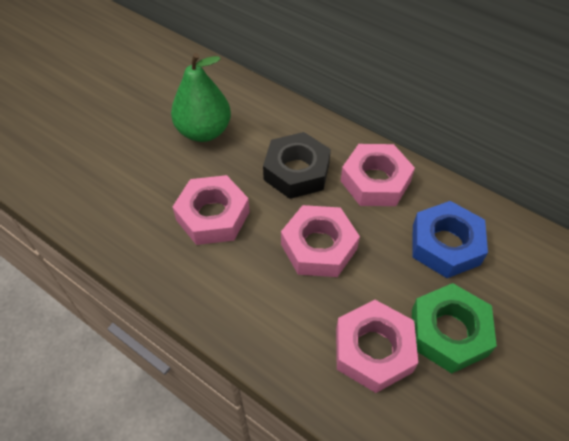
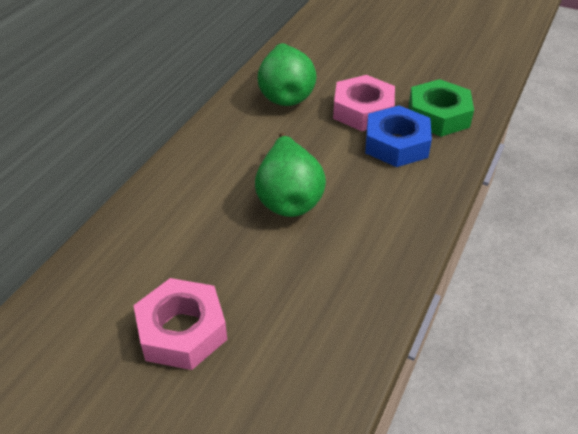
black nut: 1 -> 0
green pear: 1 -> 2
pink nut: 4 -> 2

